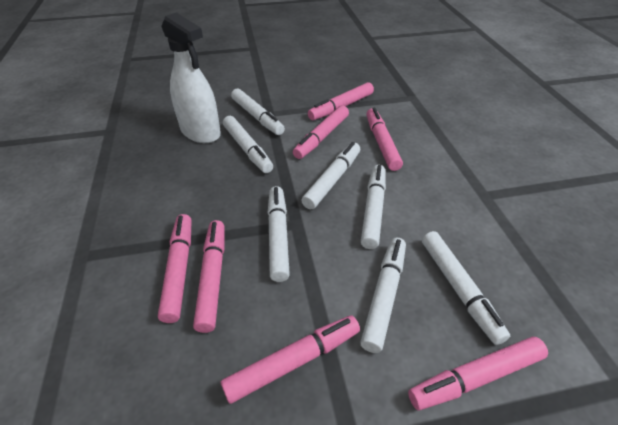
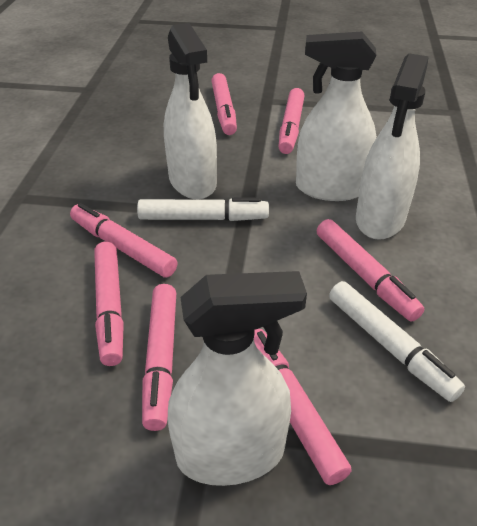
white marker: 7 -> 2
white spray bottle: 1 -> 4

